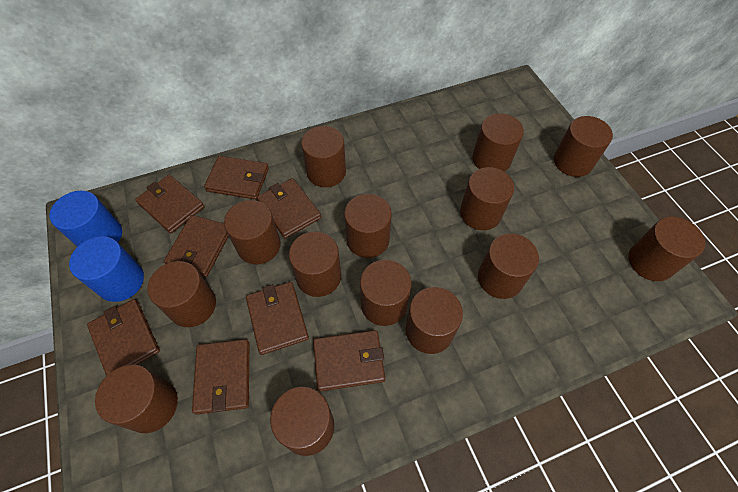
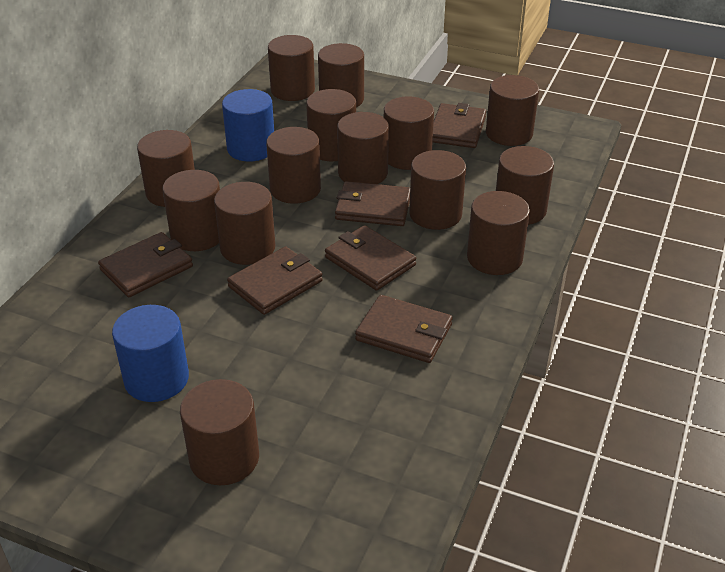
brown wallet: 8 -> 6

